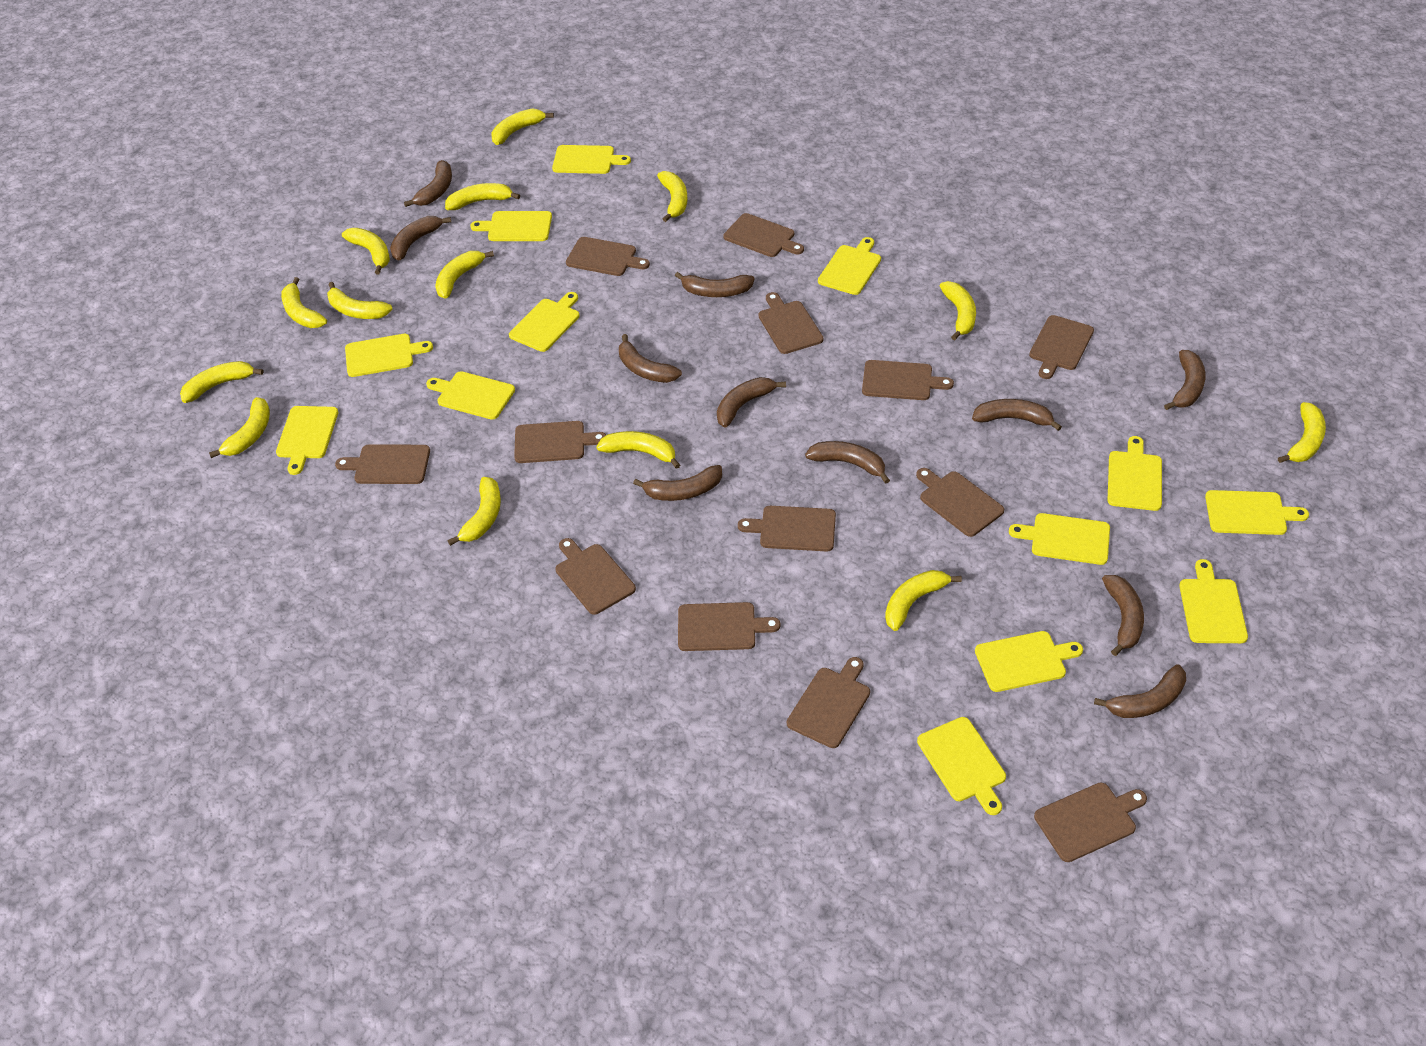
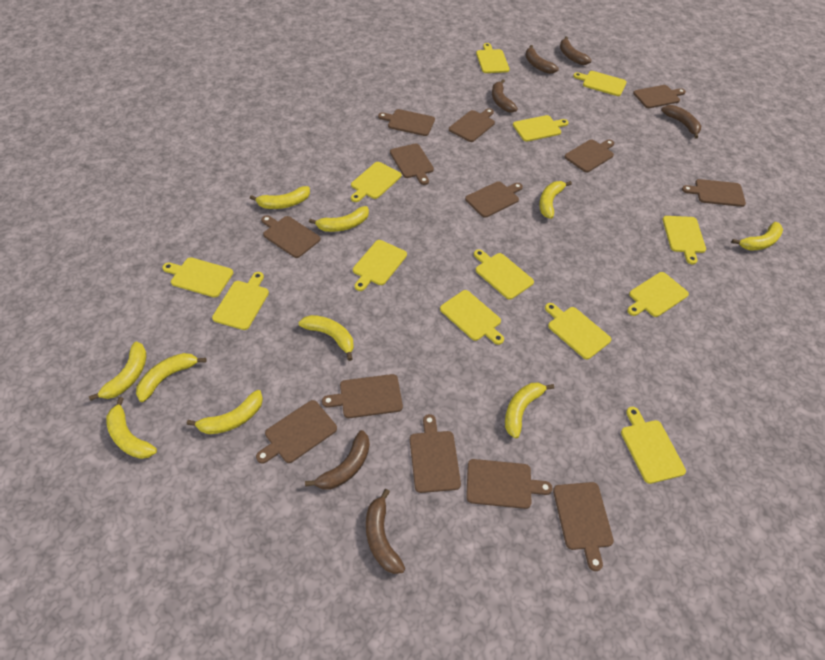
brown banana: 11 -> 6
yellow banana: 14 -> 10

